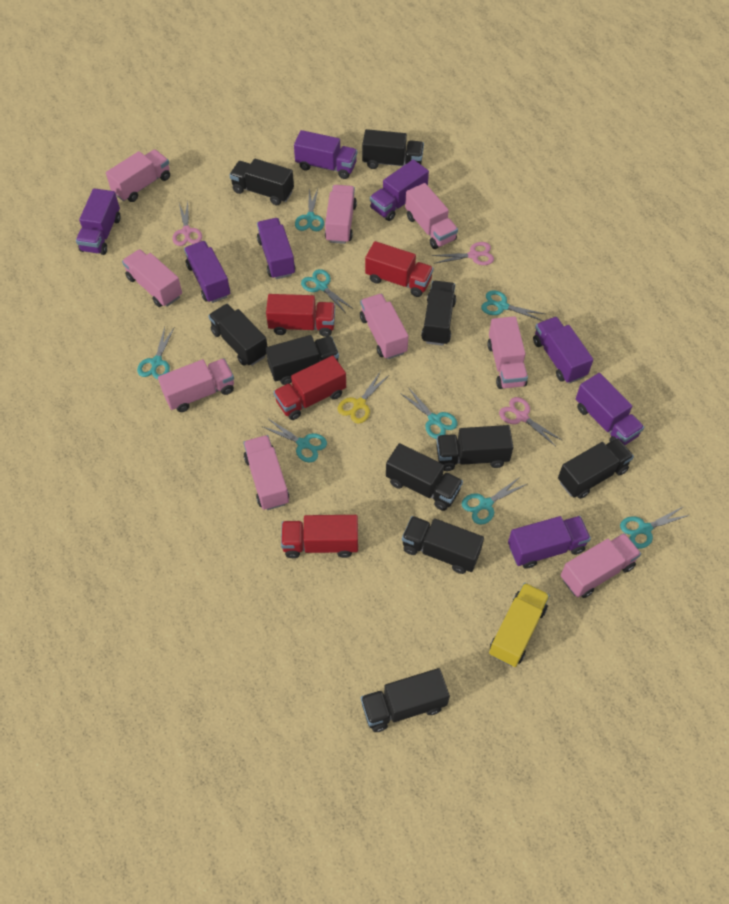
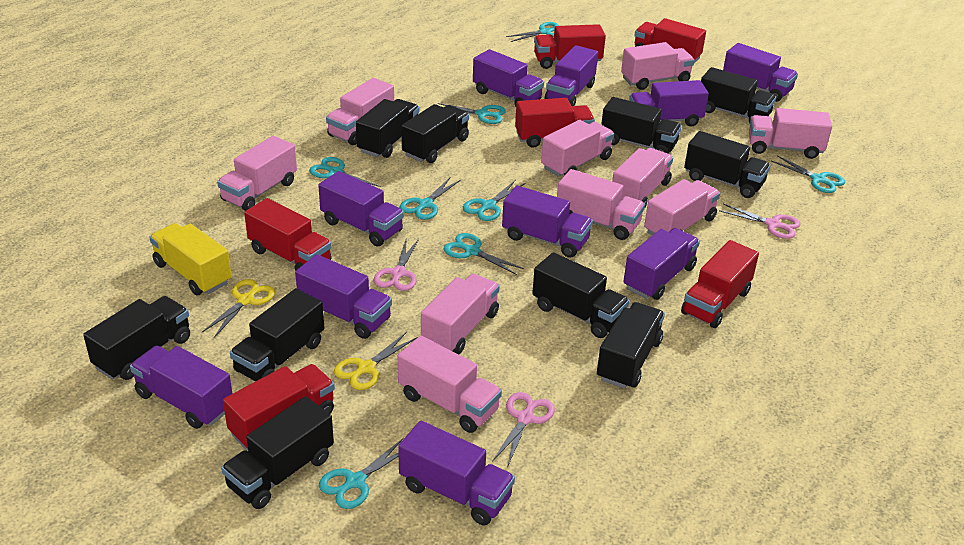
pink truck: 9 -> 10
purple truck: 8 -> 10
red truck: 4 -> 6
yellow scissors: 1 -> 2

